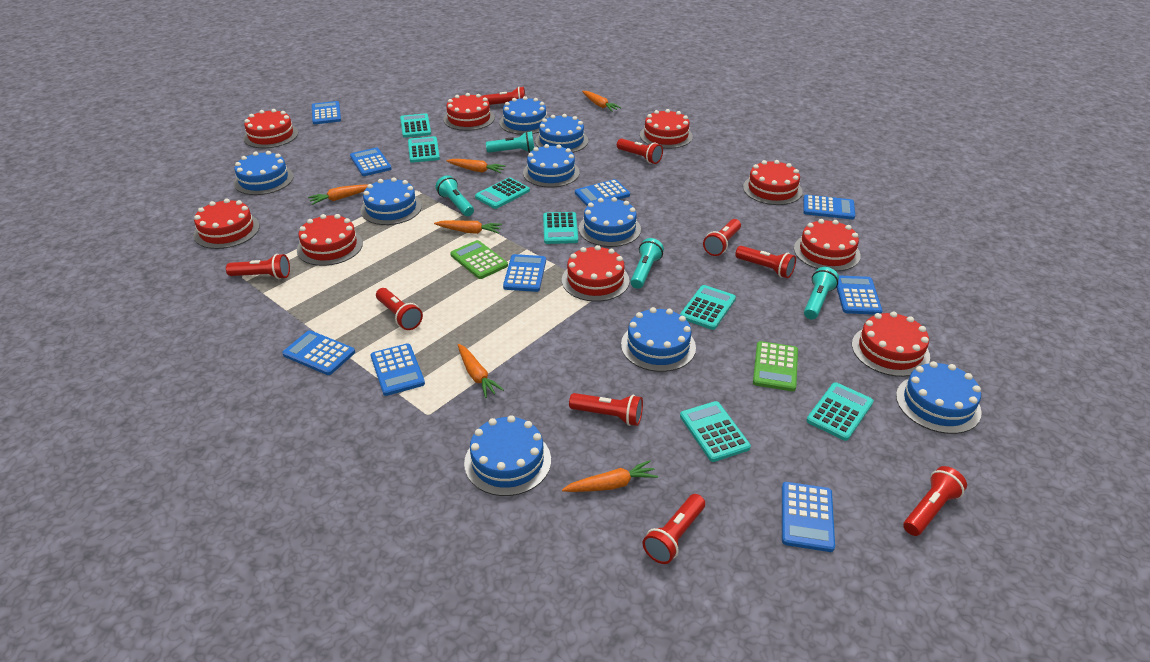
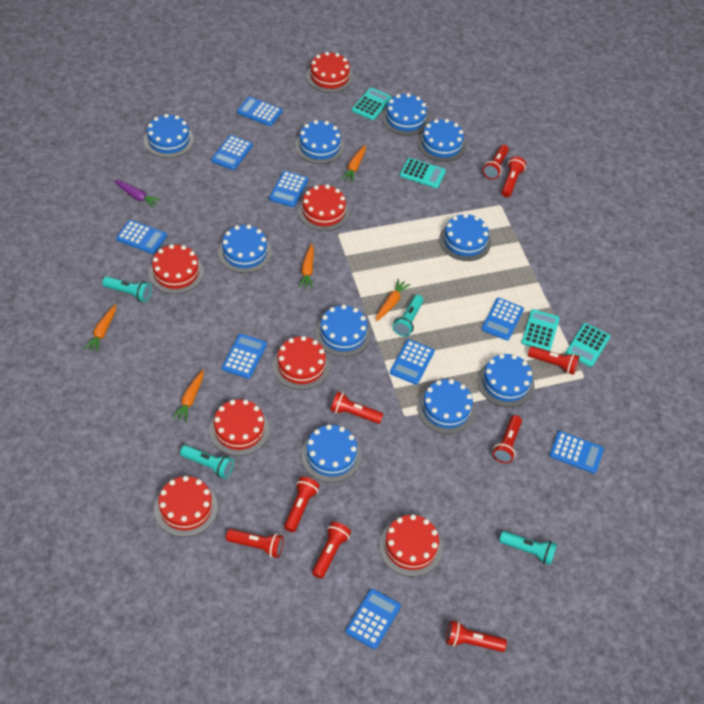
blue cake: 9 -> 10
green calculator: 2 -> 0
orange carrot: 6 -> 5
purple carrot: 0 -> 1
red cake: 9 -> 7
turquoise calculator: 7 -> 4

